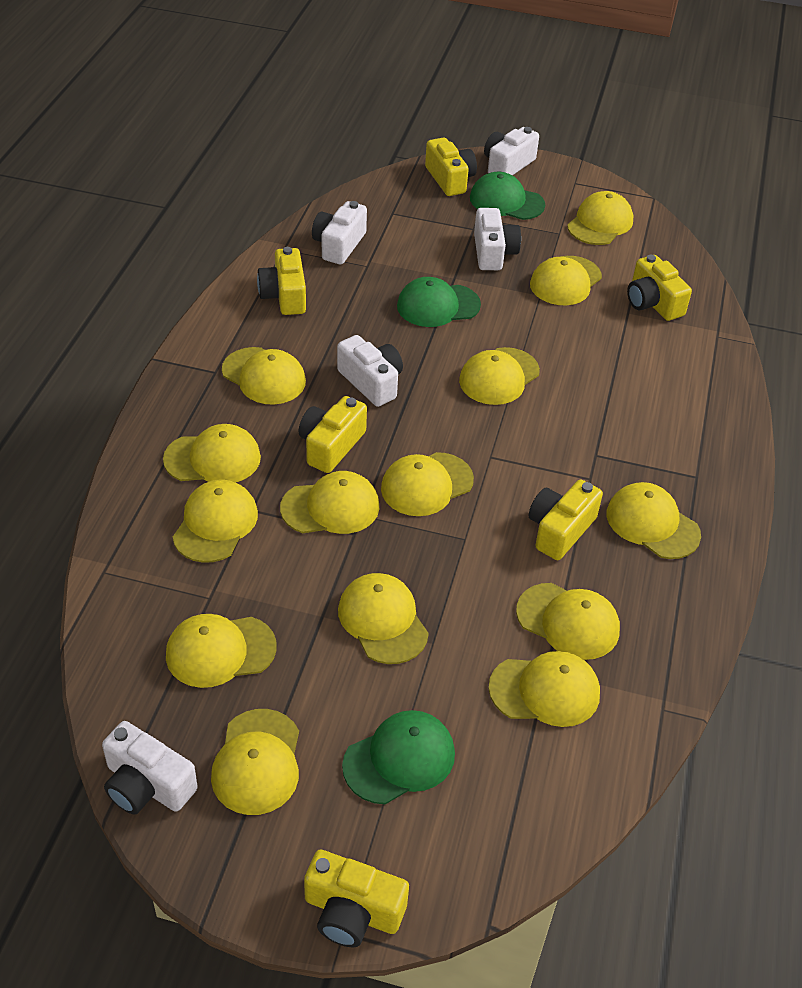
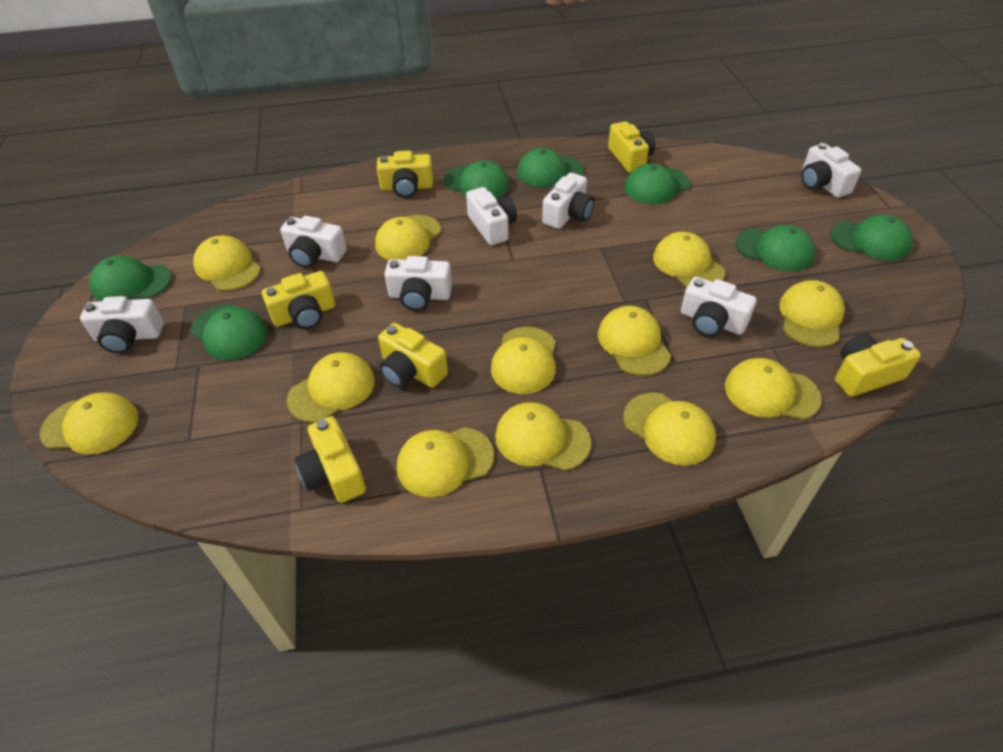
green cap: 3 -> 7
white camera: 5 -> 7
yellow cap: 14 -> 12

